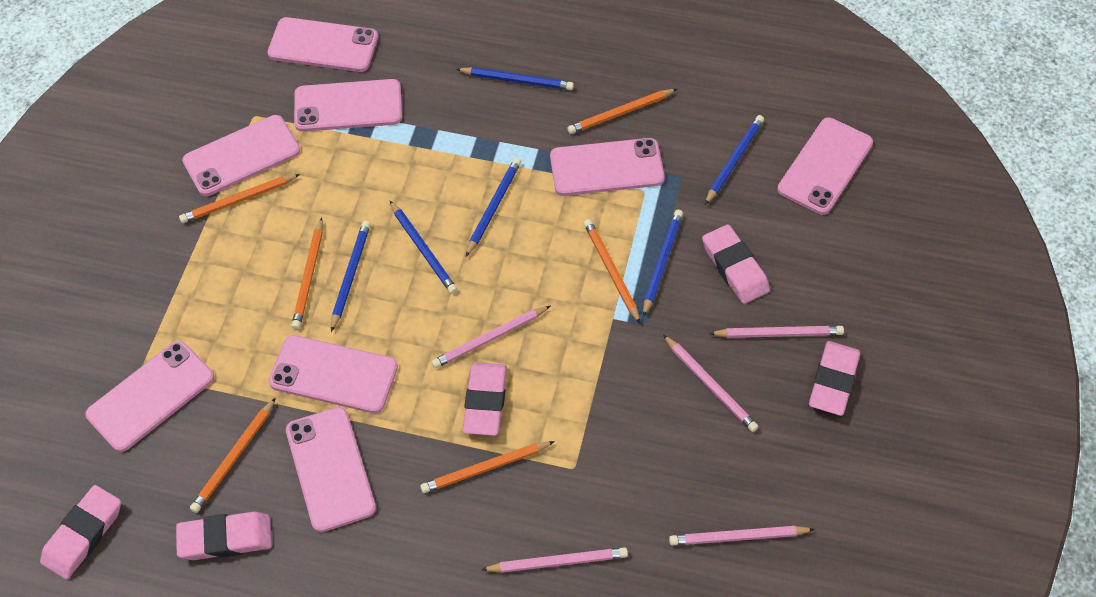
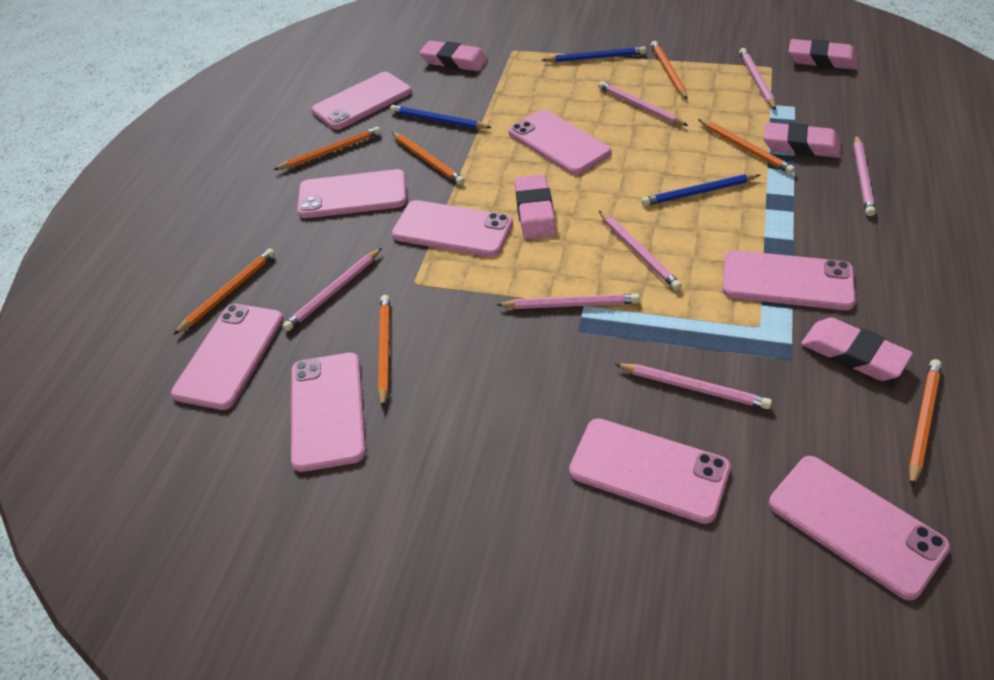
blue pencil: 6 -> 3
orange pencil: 6 -> 7
pink pencil: 5 -> 7
pink phone: 8 -> 9

